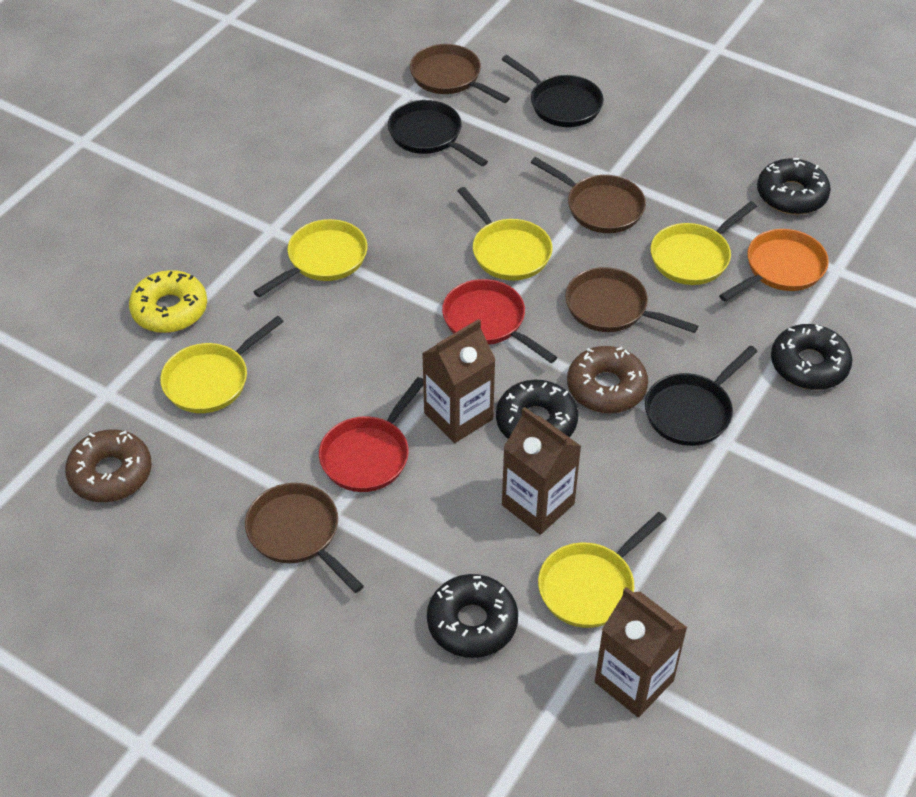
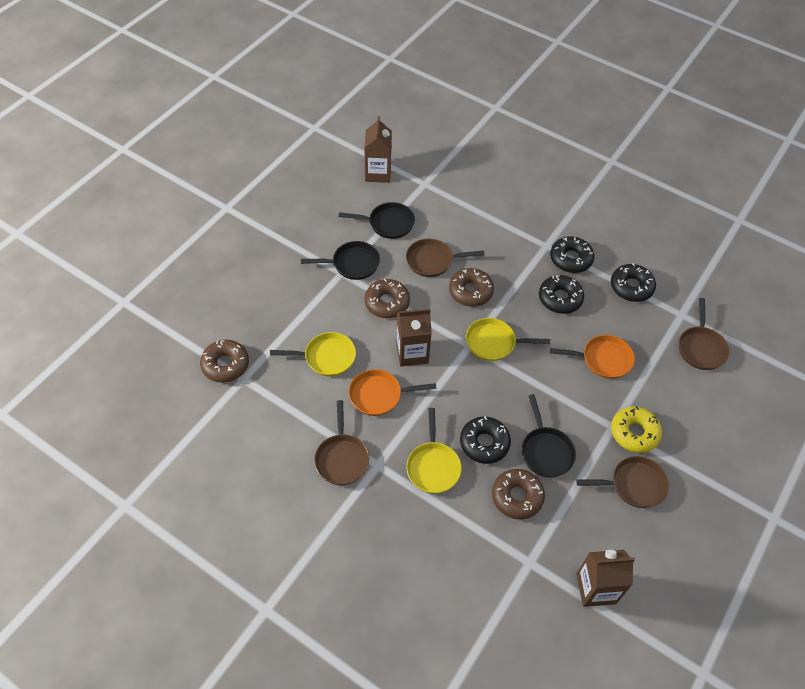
brown donut: 2 -> 4
orange pan: 1 -> 2
red pan: 2 -> 0
yellow pan: 5 -> 3

